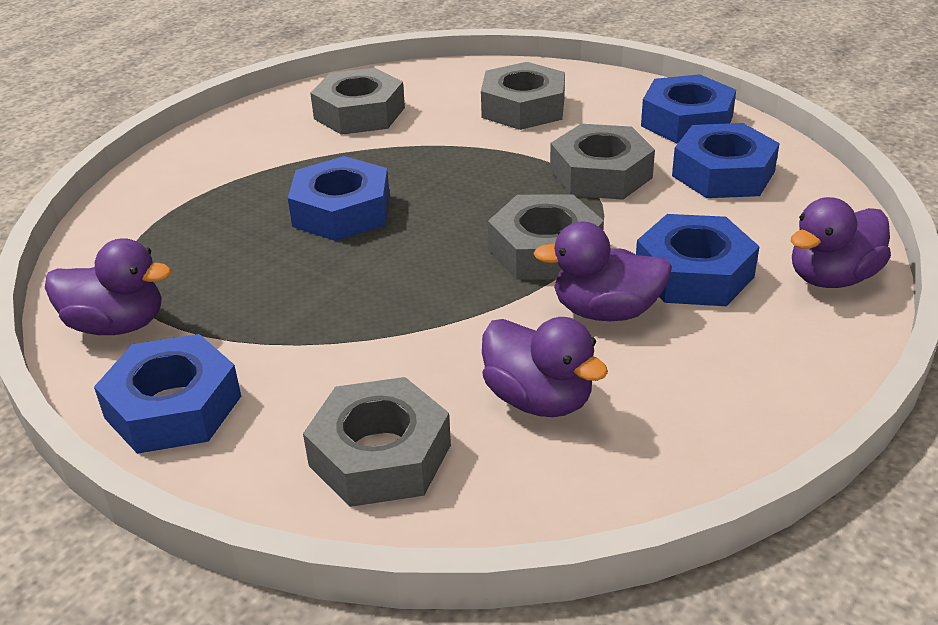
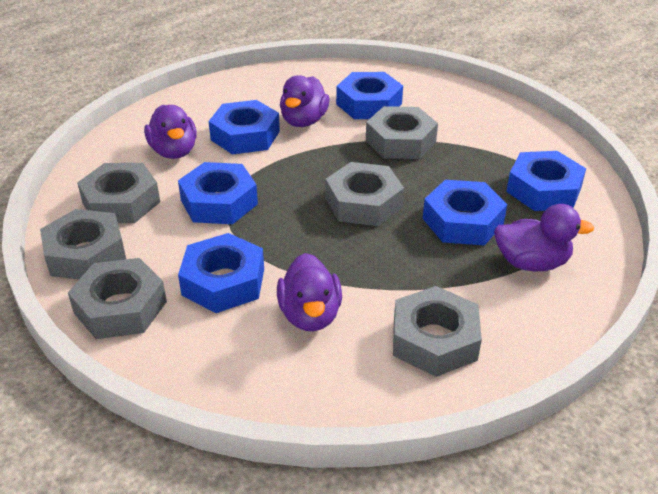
blue nut: 5 -> 6
grey nut: 5 -> 6

